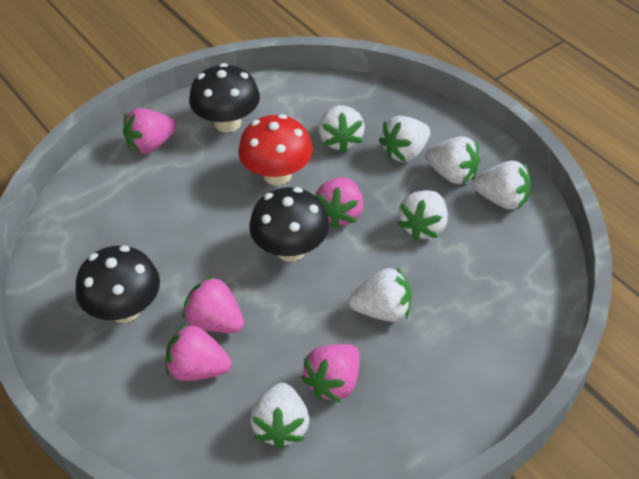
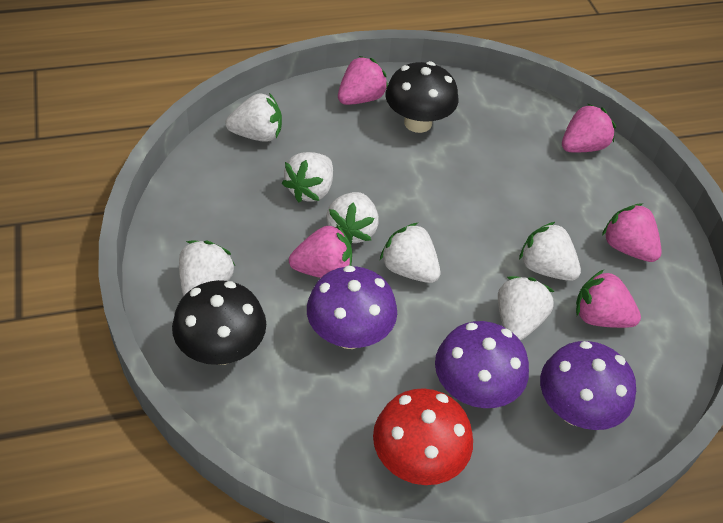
black mushroom: 3 -> 2
purple mushroom: 0 -> 3

